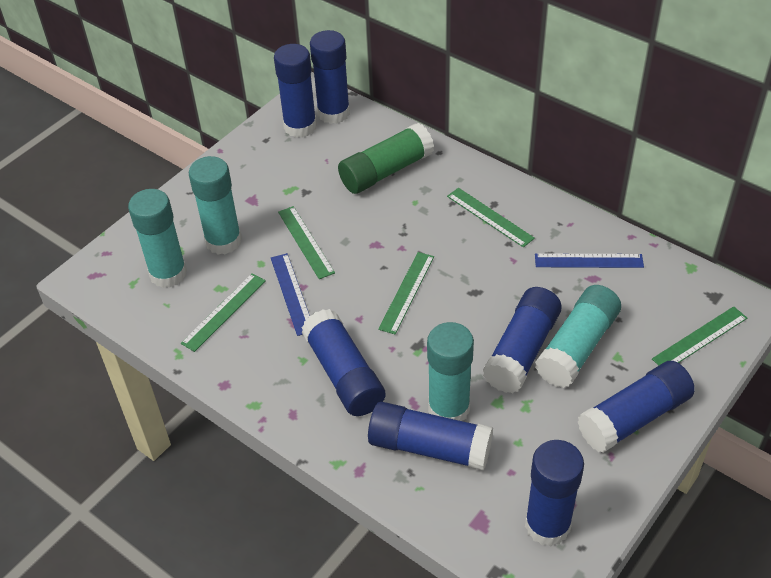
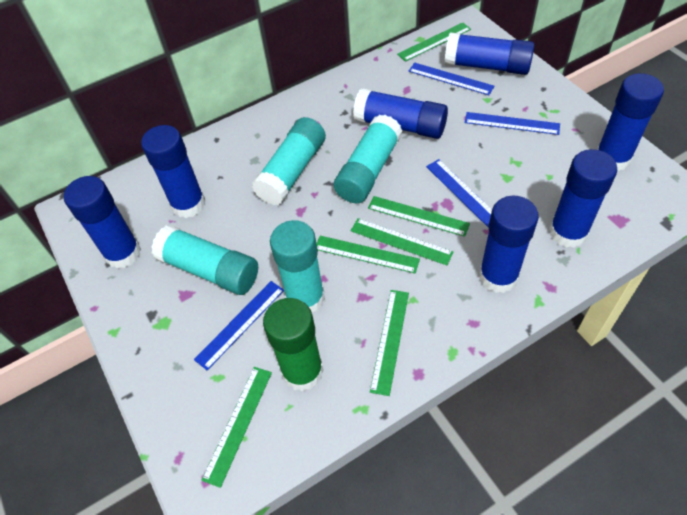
blue ruler: 2 -> 4
green ruler: 5 -> 6

